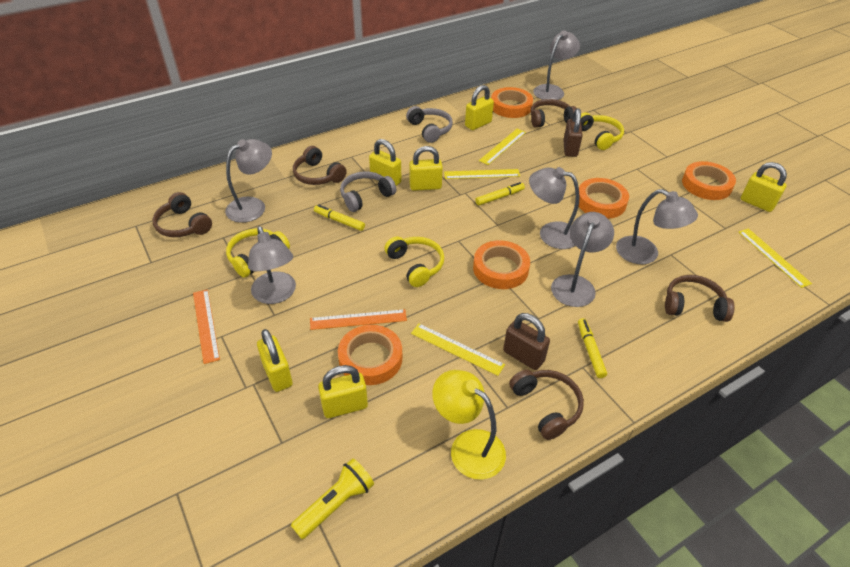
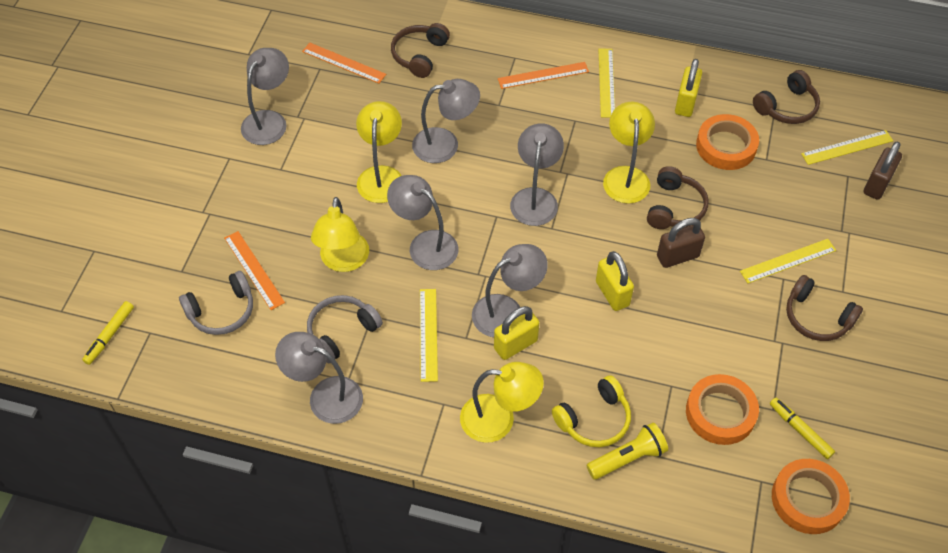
brown headphones: 5 -> 4
orange ruler: 2 -> 3
orange tape: 5 -> 3
yellow headphones: 3 -> 1
yellow lamp: 1 -> 4
yellow marker: 3 -> 2
yellow padlock: 6 -> 3

